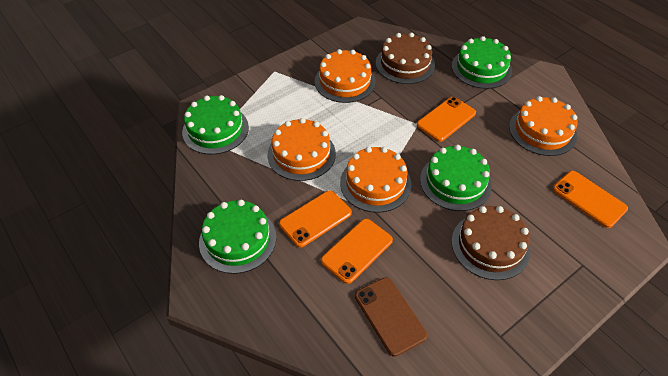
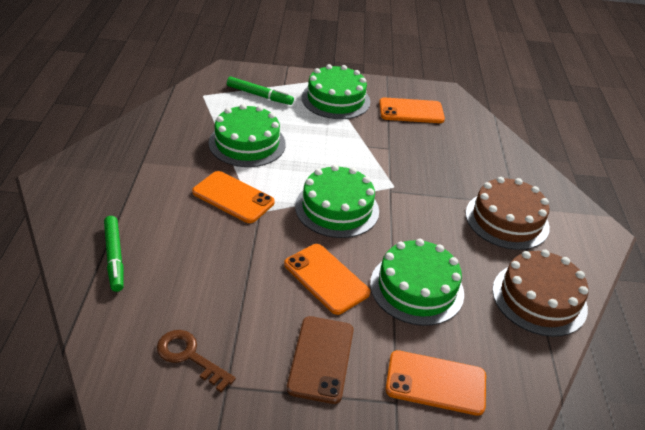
brown key: 0 -> 1
green marker: 0 -> 2
orange cake: 4 -> 0

